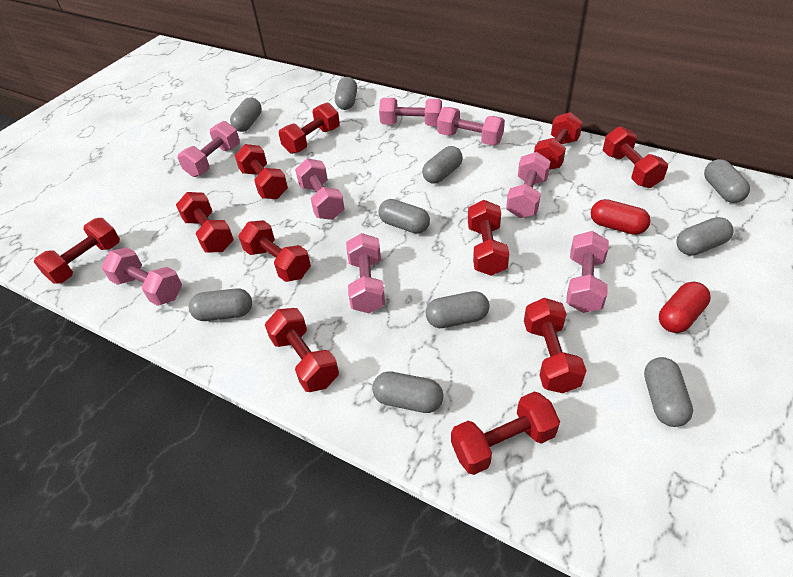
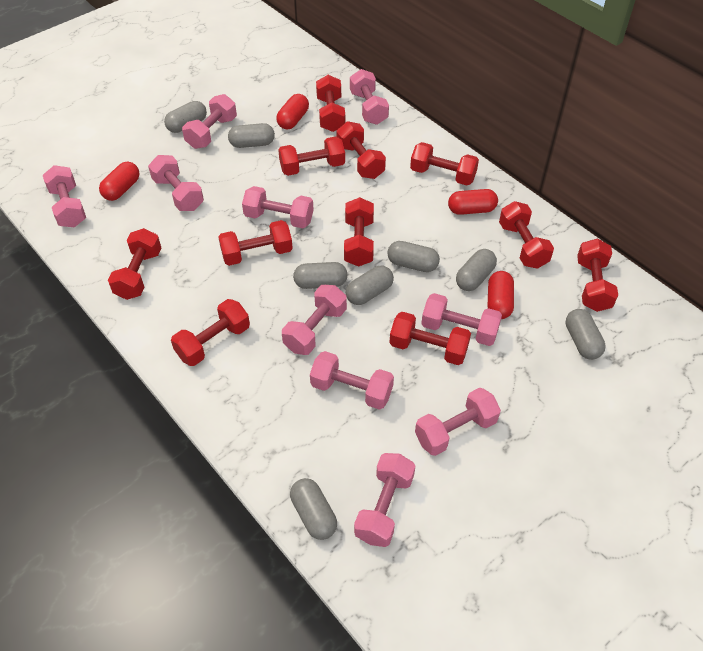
grey capsule: 10 -> 8
pink dumbbell: 8 -> 10
red capsule: 2 -> 4

